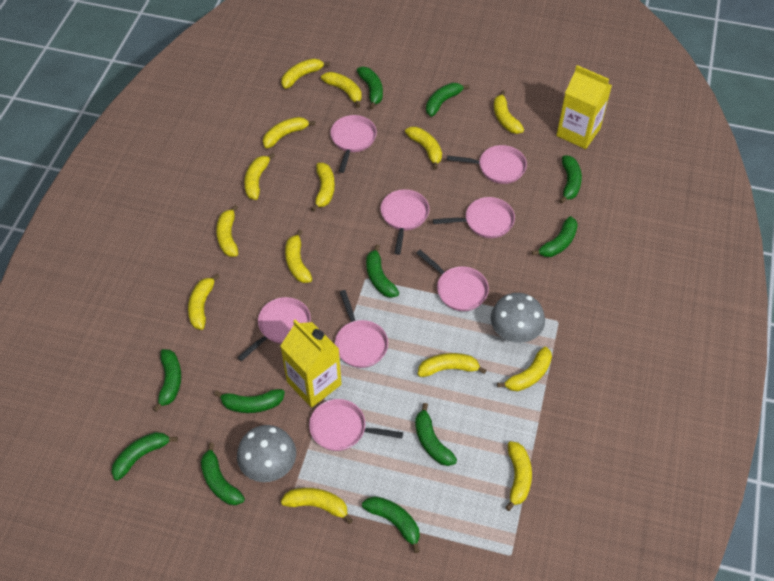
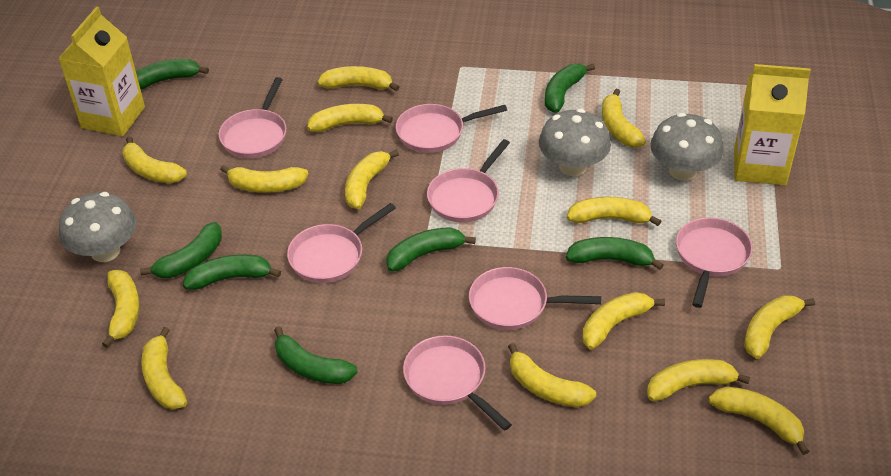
green banana: 11 -> 7
grey mushroom: 2 -> 3
pink pan: 8 -> 7

